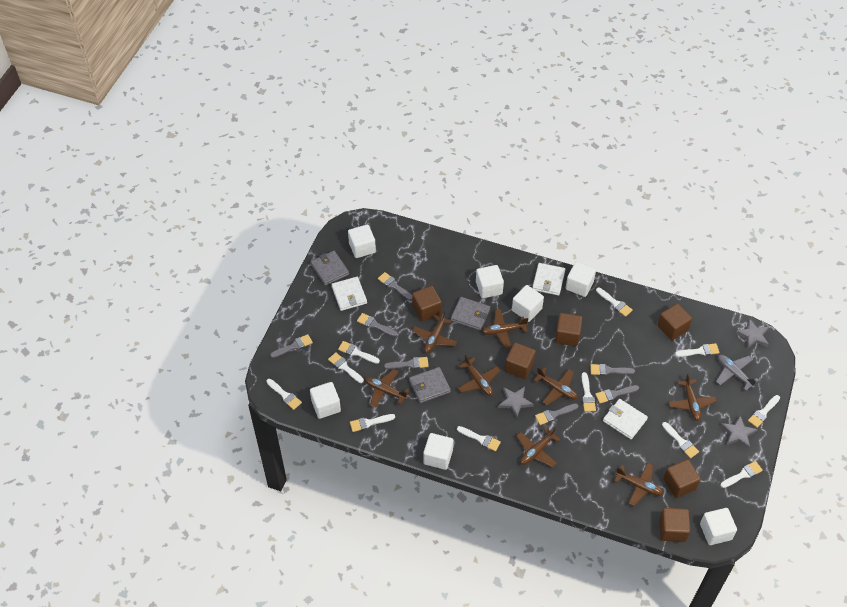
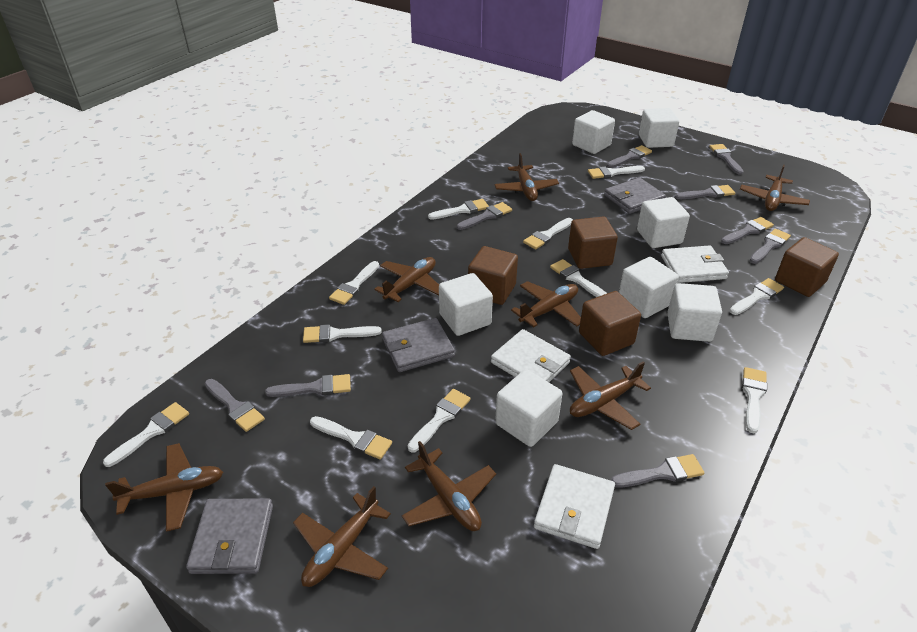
brown cube: 6 -> 4
grey brush: 7 -> 9
grey plane: 1 -> 0
grey star: 3 -> 0

